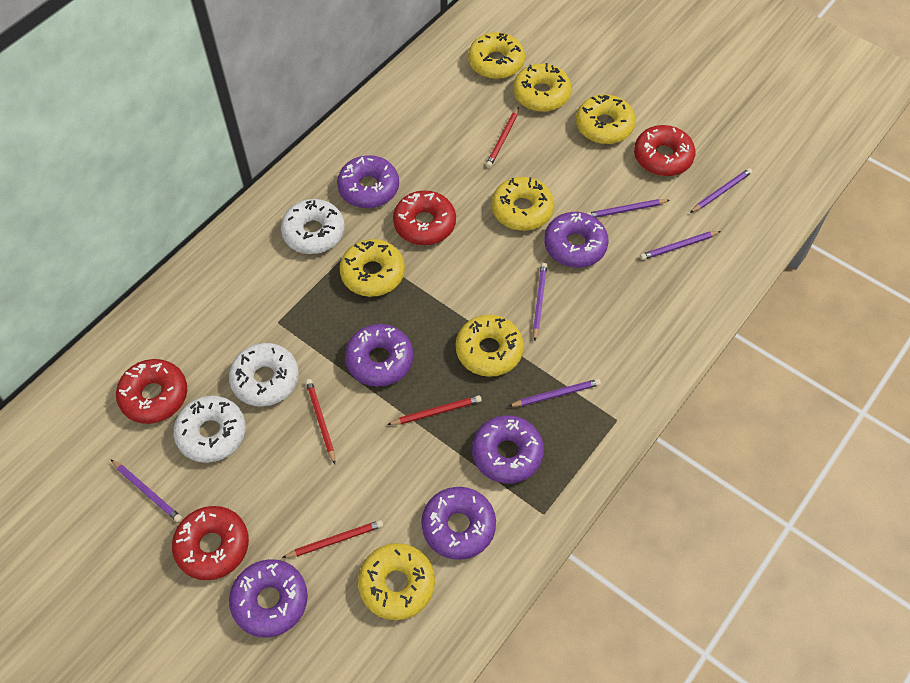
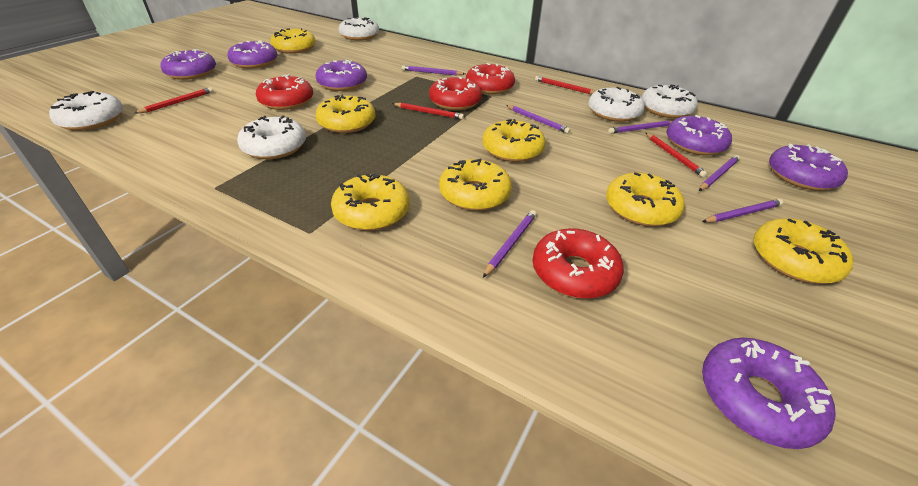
white donut: 3 -> 5

